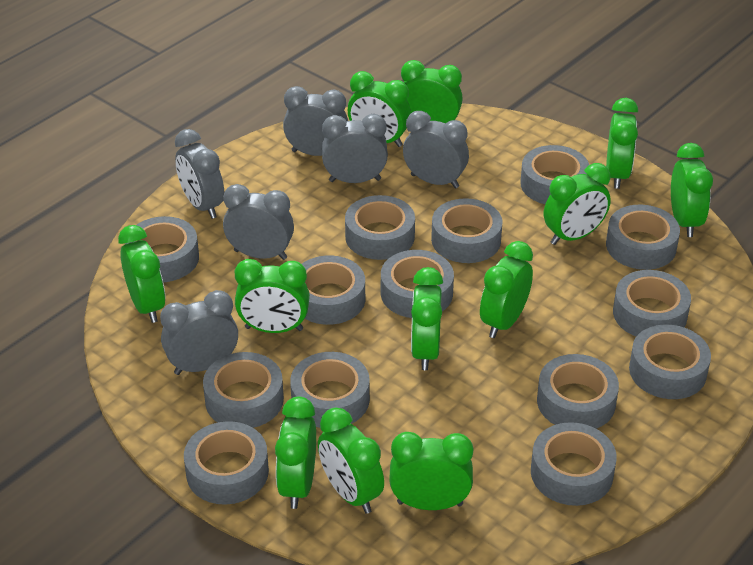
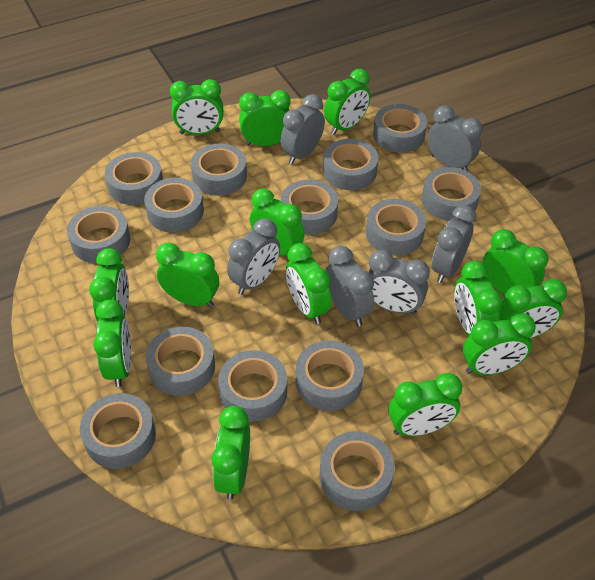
green clock: 12 -> 14

